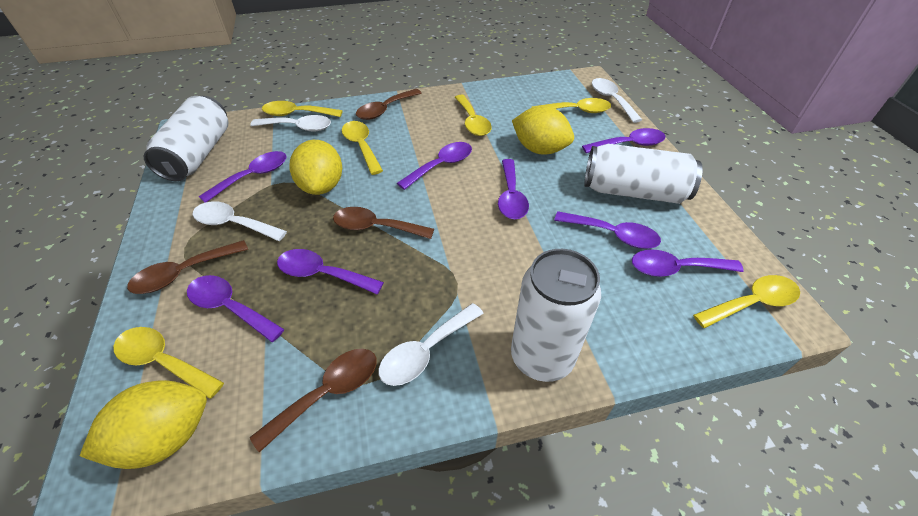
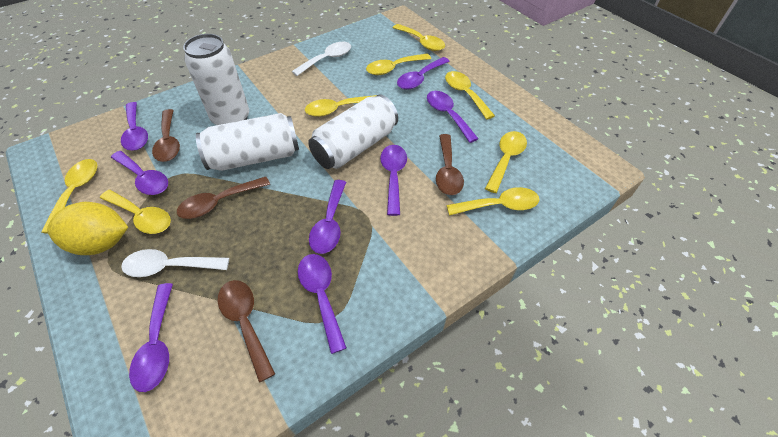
white spoon: 4 -> 2
yellow lemon: 3 -> 1
yellow spoon: 6 -> 8

